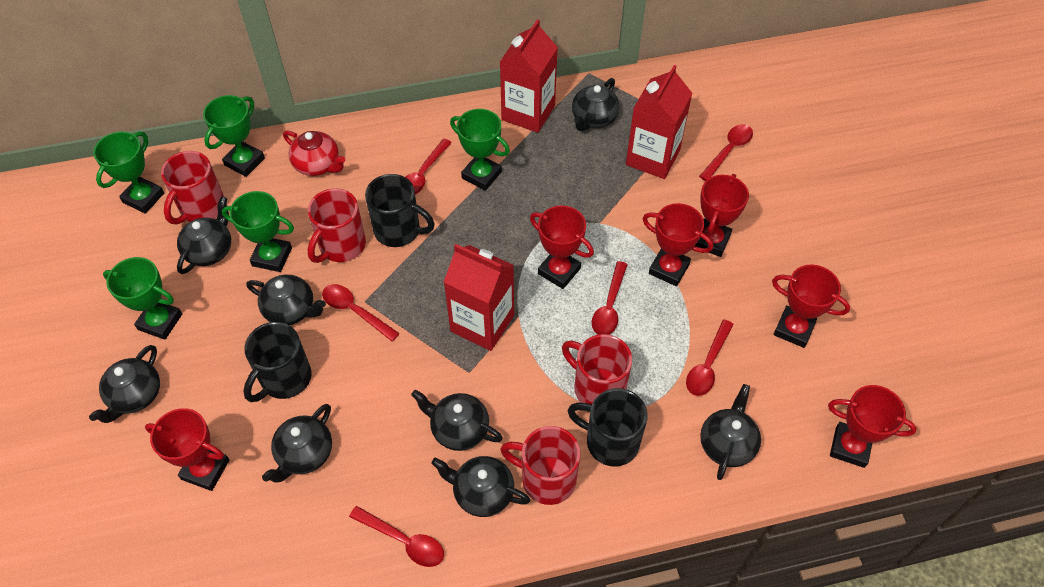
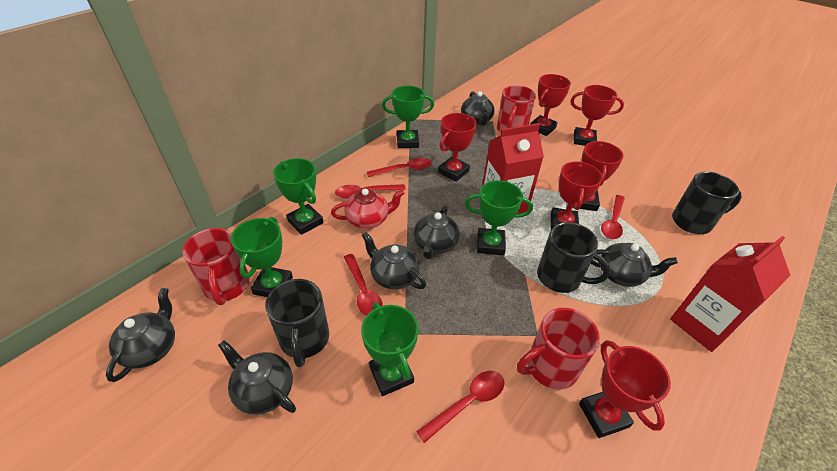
black teapot: 8 -> 6
red carton: 3 -> 2
red mug: 4 -> 3
red spoon: 6 -> 5

